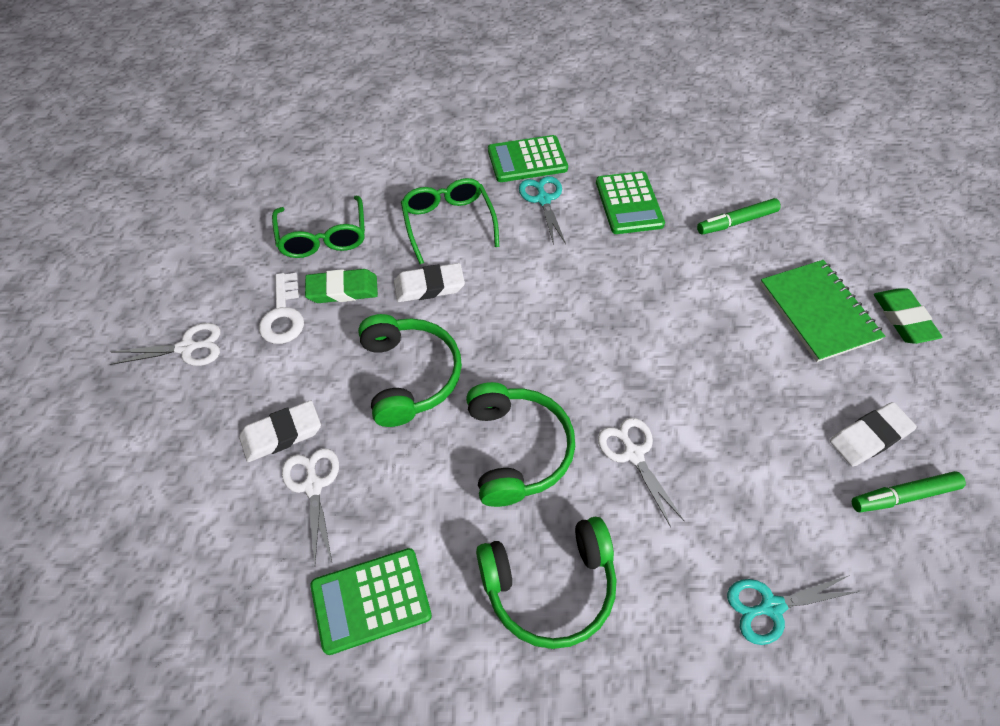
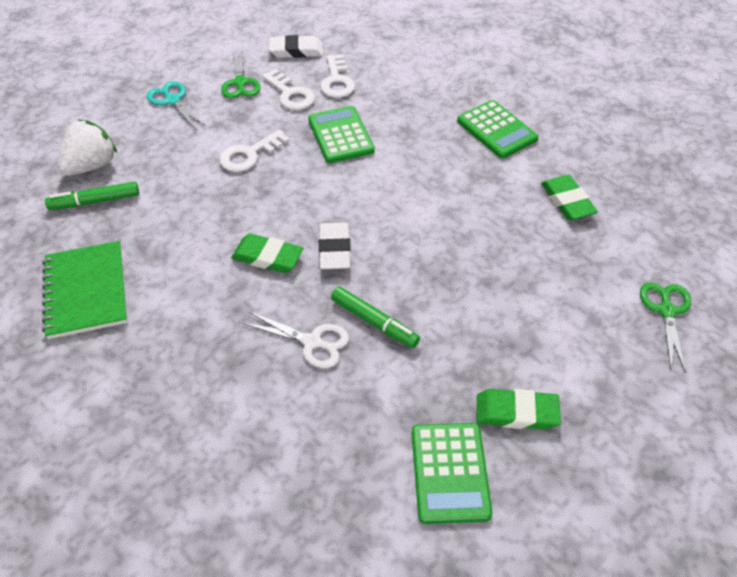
green eraser: 2 -> 3
green glasses: 2 -> 0
green headphones: 3 -> 0
green scissors: 0 -> 2
turquoise scissors: 2 -> 1
white eraser: 3 -> 2
white key: 1 -> 3
white scissors: 3 -> 1
white strawberry: 0 -> 1

